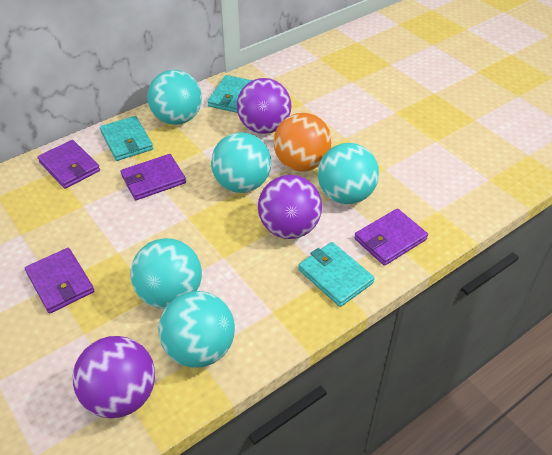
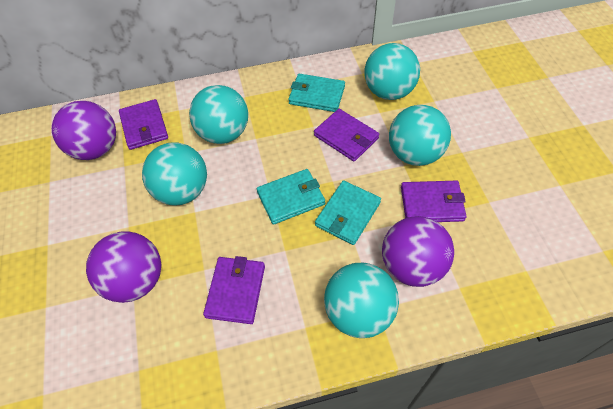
orange ball: 1 -> 0

